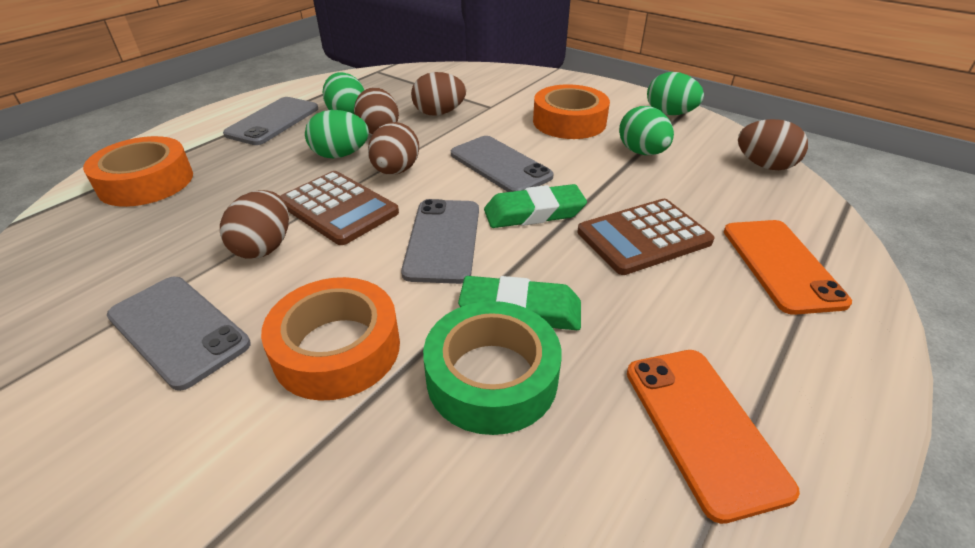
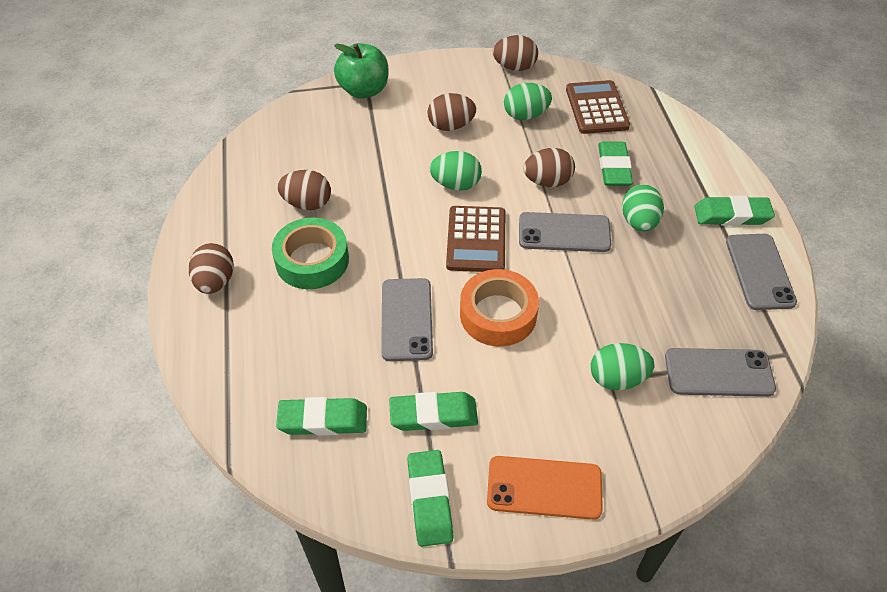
green apple: 0 -> 1
green eraser: 2 -> 5
orange phone: 2 -> 1
orange tape: 3 -> 1

